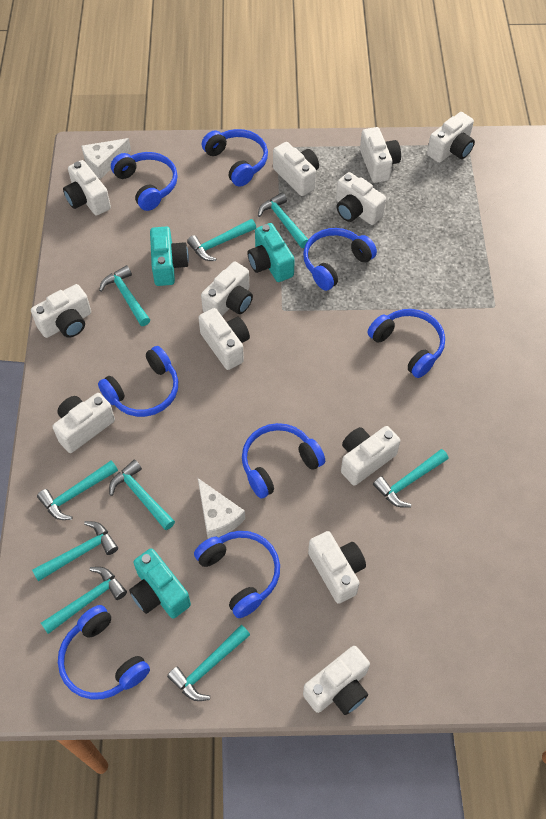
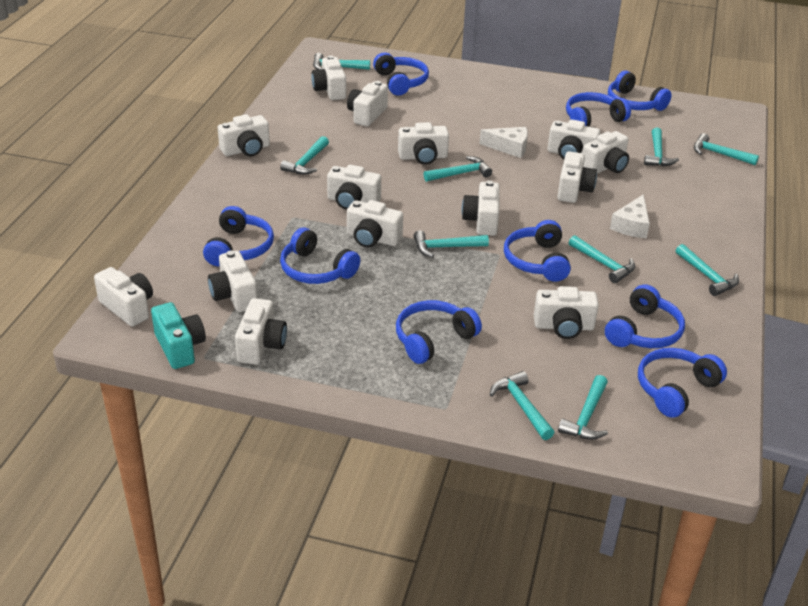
blue headphones: 8 -> 9
turquoise camera: 3 -> 1
turquoise hammer: 9 -> 10
white camera: 12 -> 14

